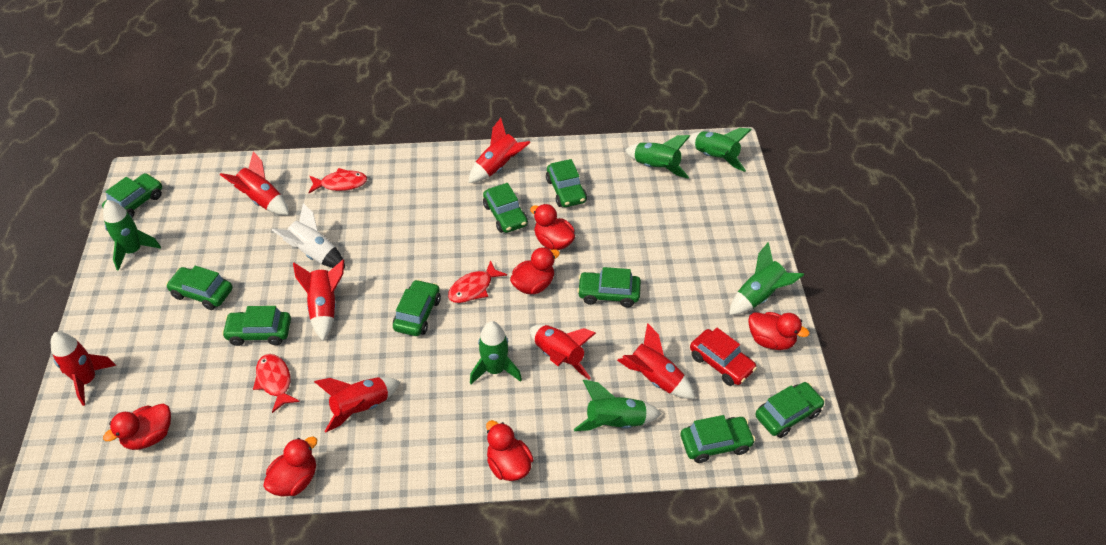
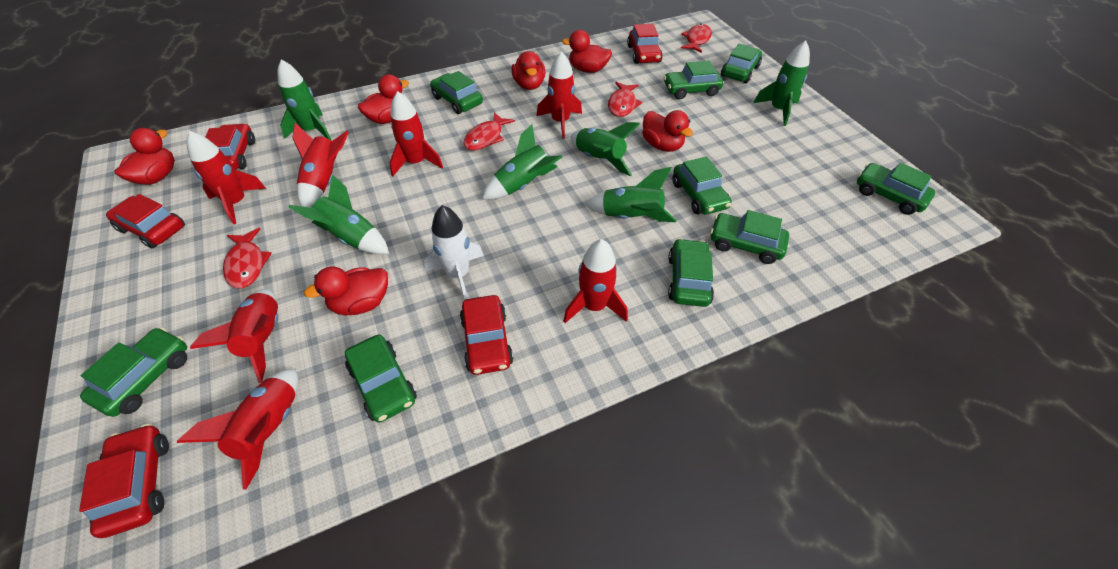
red car: 1 -> 5
red fish: 3 -> 4

